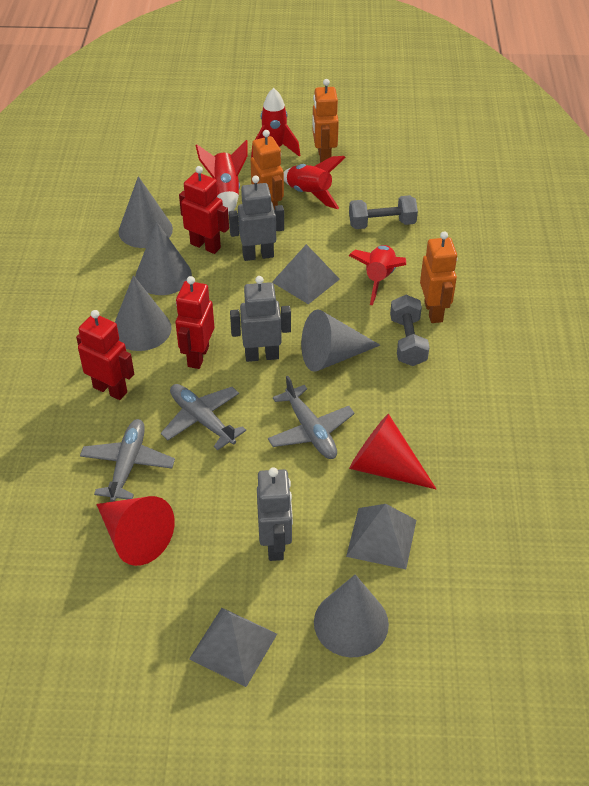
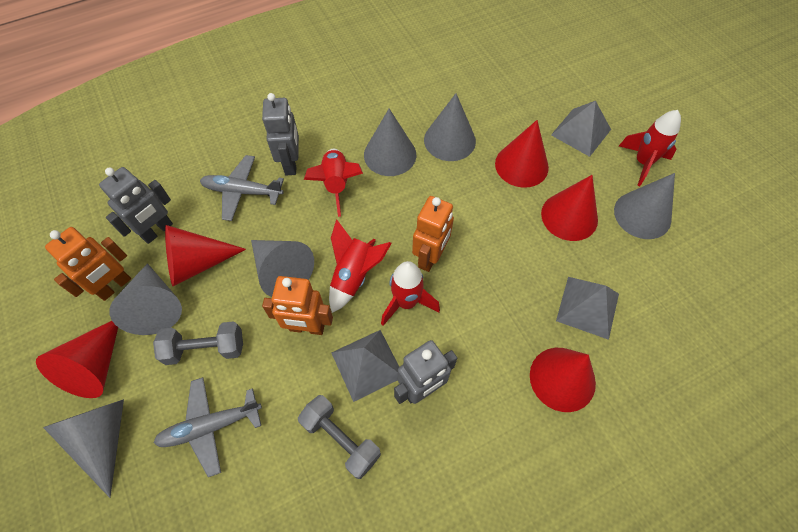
grey cone: 5 -> 6
grey plane: 3 -> 2
red cone: 2 -> 5
red robot: 3 -> 0

